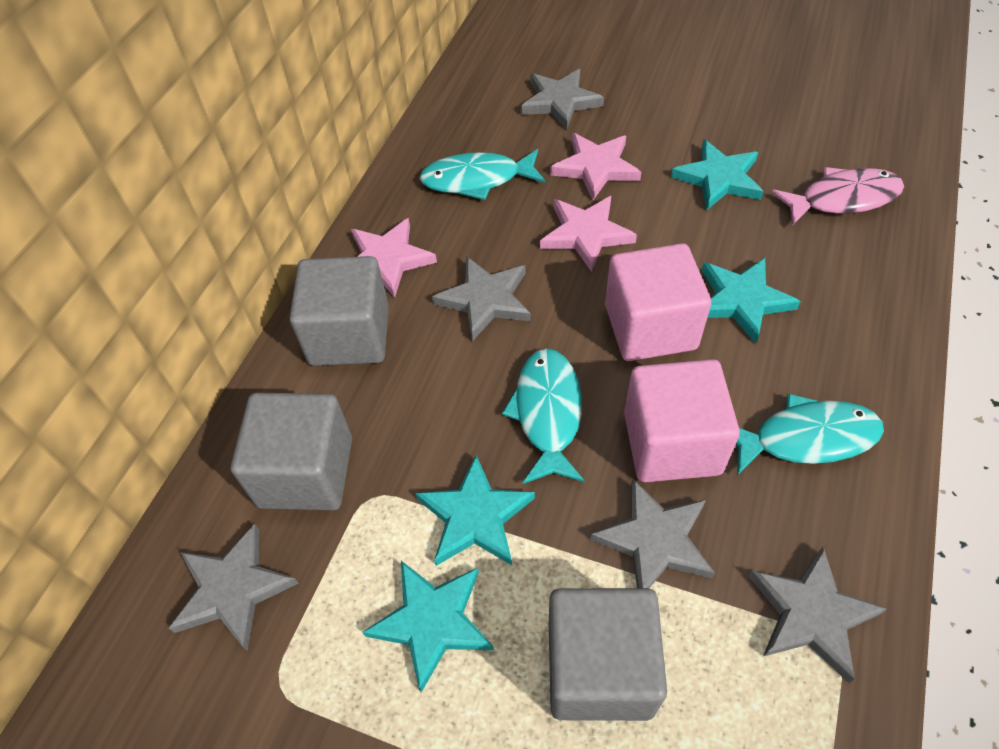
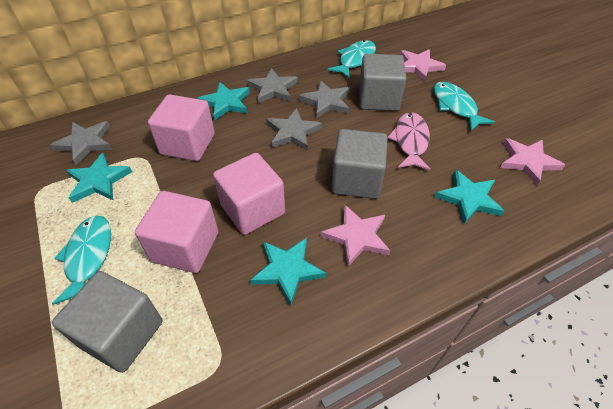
grey star: 5 -> 4
pink cube: 2 -> 3

